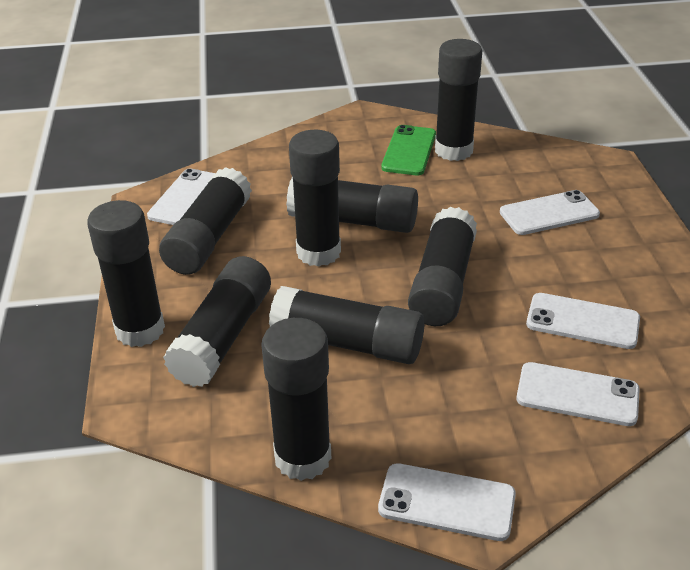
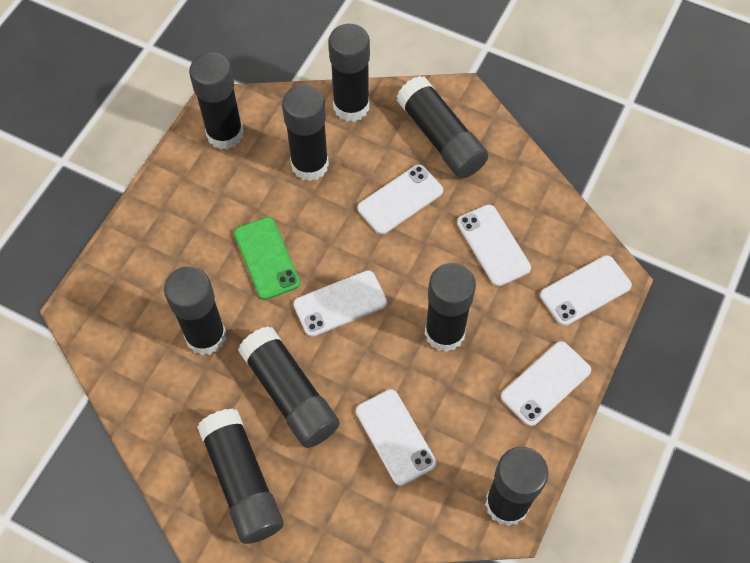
white phone: 5 -> 6

